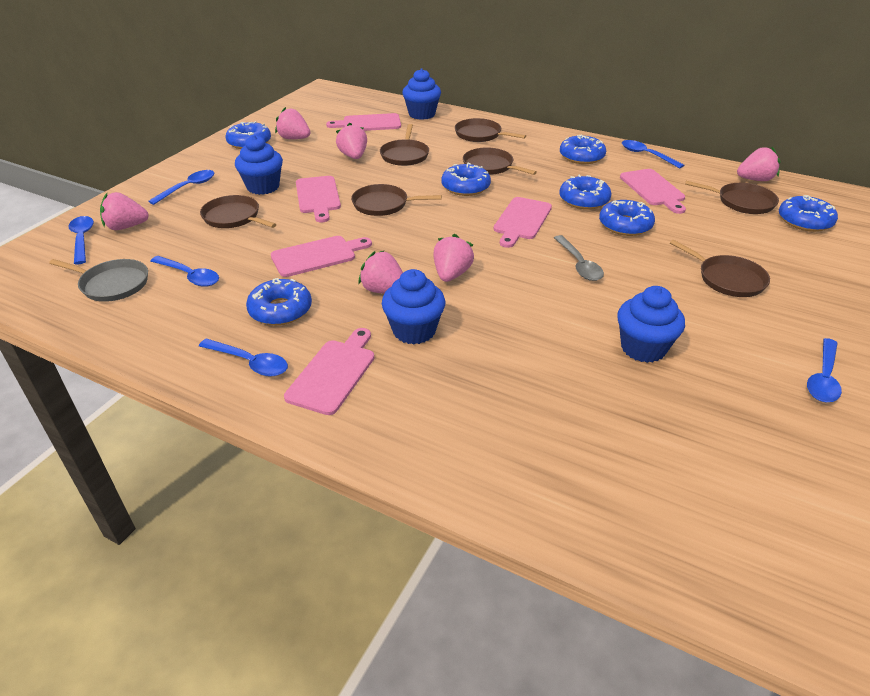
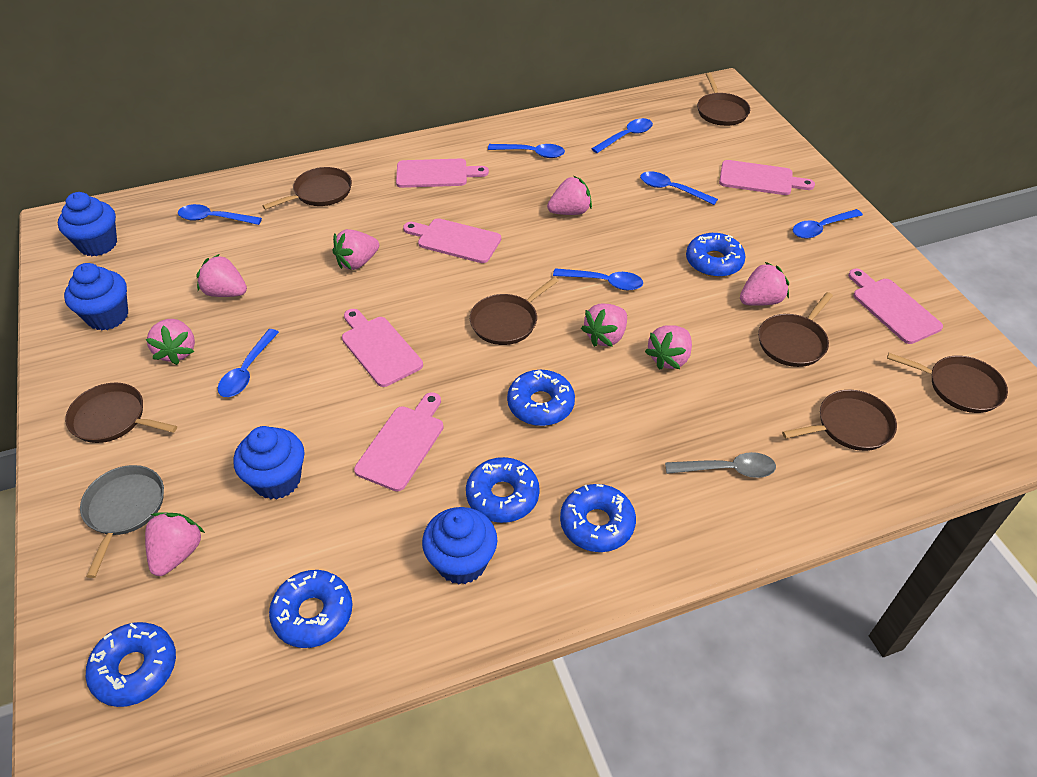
blue donut: 7 -> 6
blue spoon: 6 -> 7
pink strawberry: 6 -> 8

